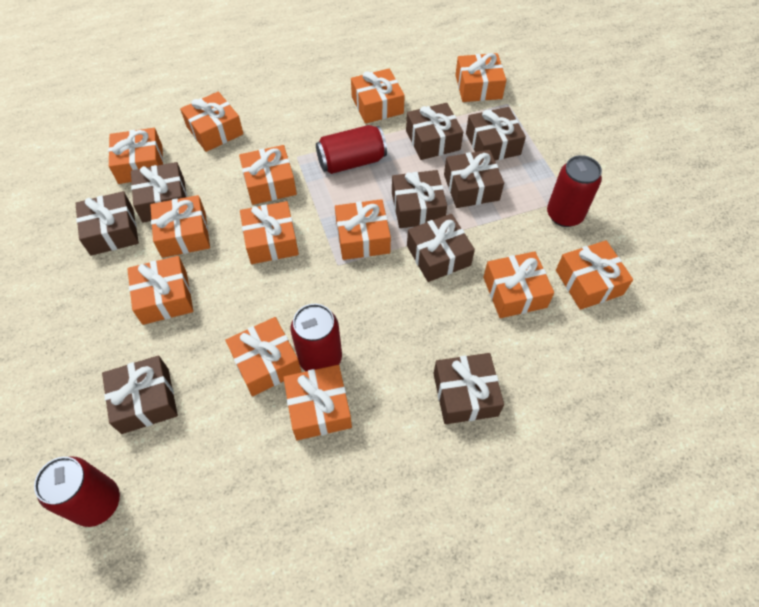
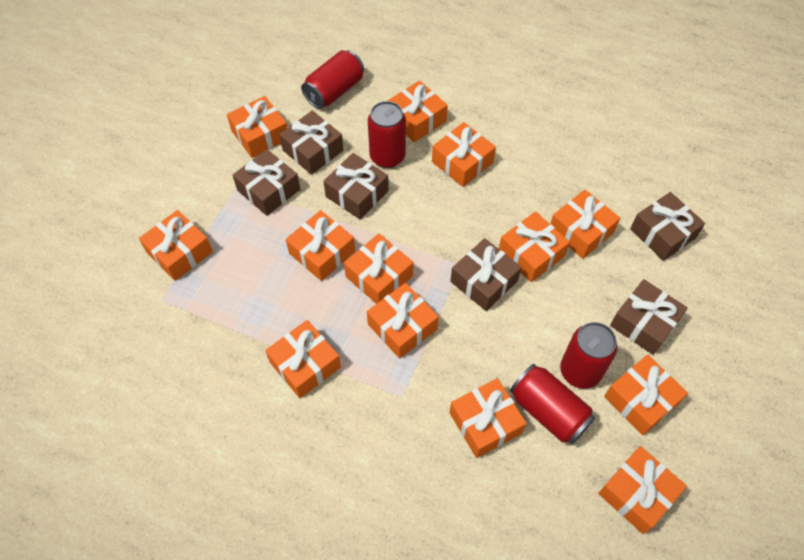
brown gift: 9 -> 6

